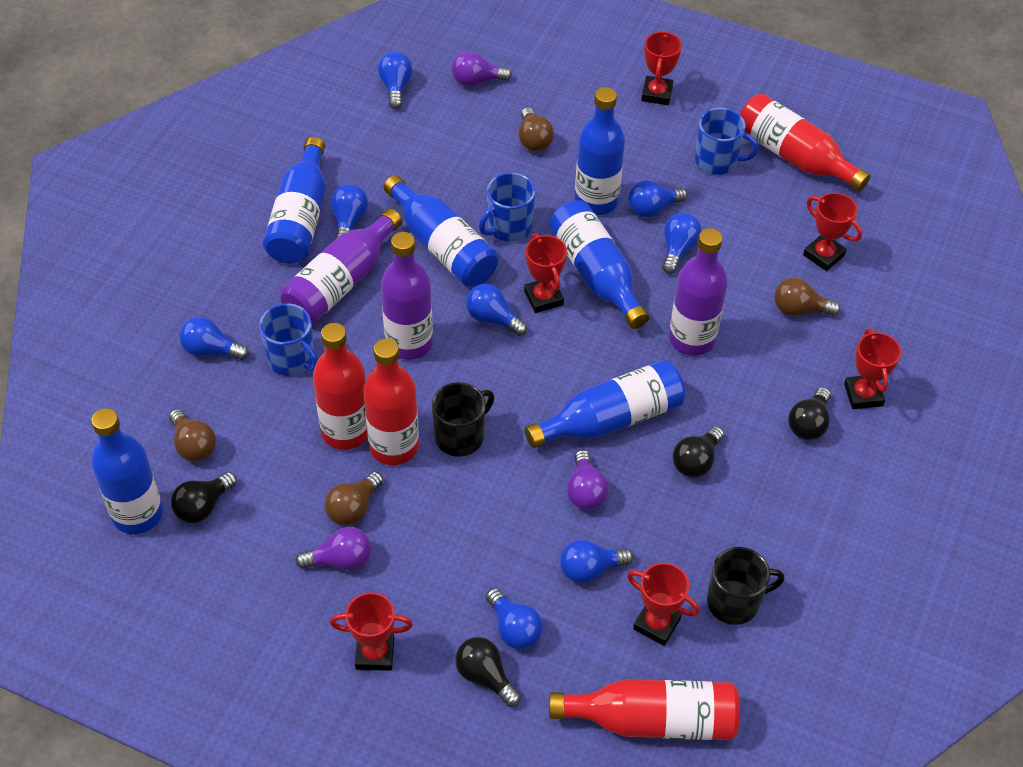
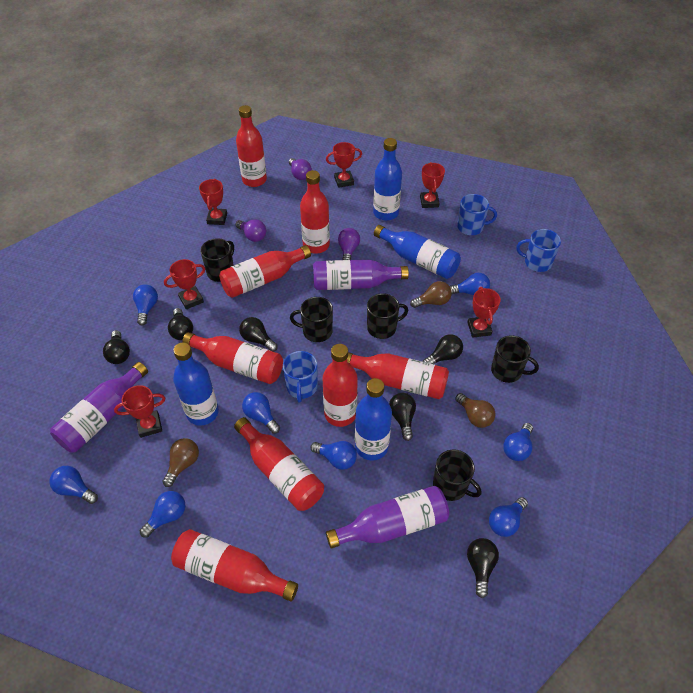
black light bulb: 4 -> 6
black mug: 2 -> 5
blue bottle: 6 -> 4
brown light bulb: 4 -> 3
red bottle: 4 -> 8

